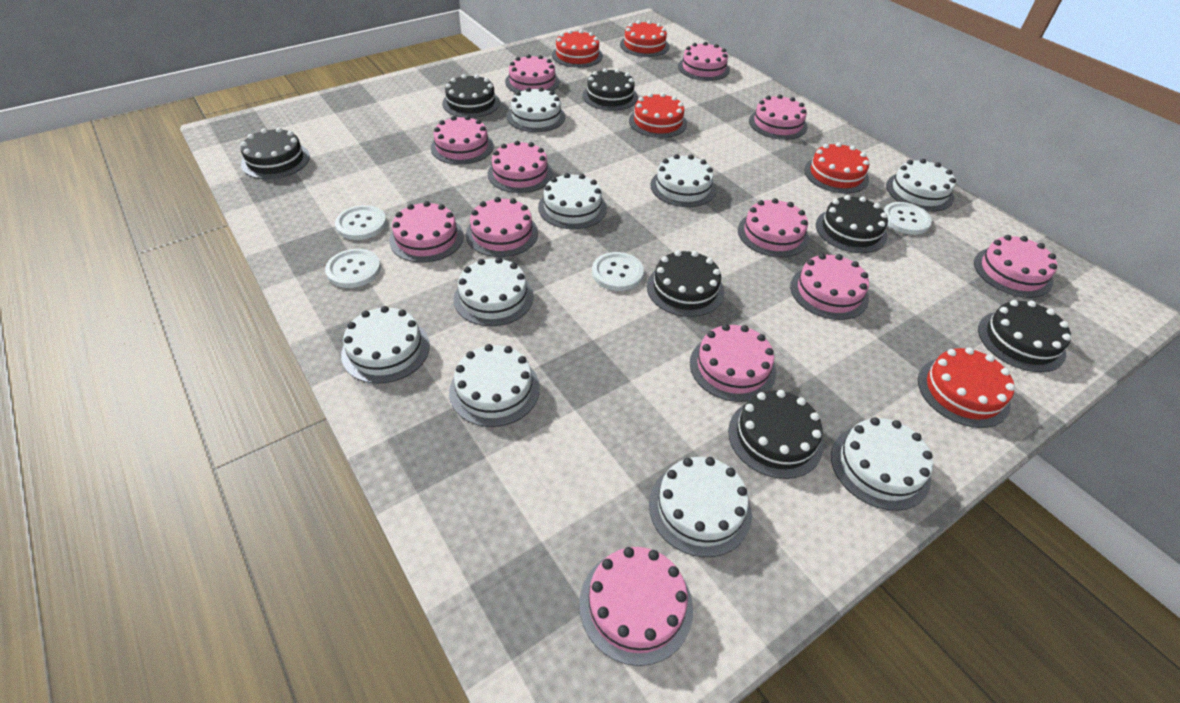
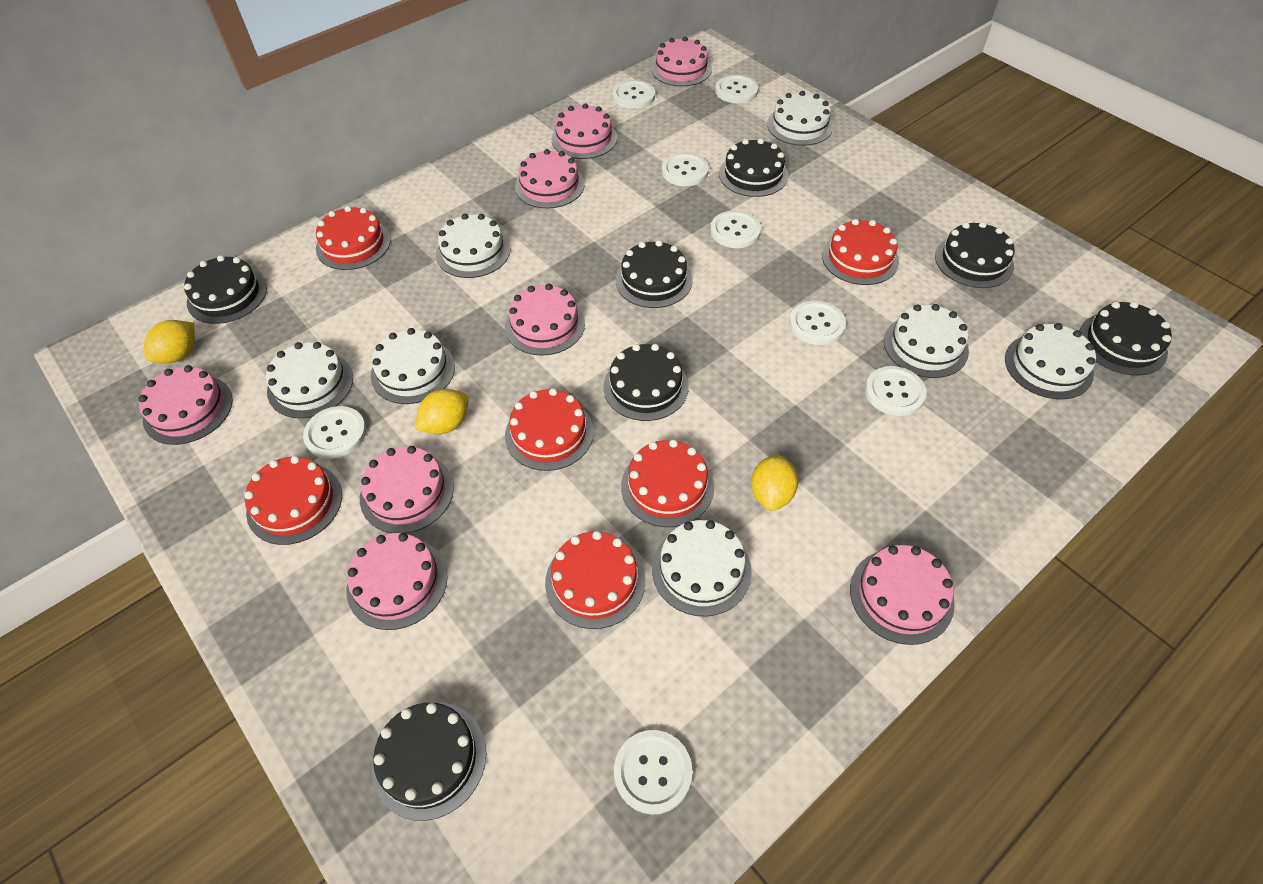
pink cake: 12 -> 8
red cake: 5 -> 6
white button: 4 -> 8
white cake: 9 -> 7
yellow lemon: 0 -> 3

